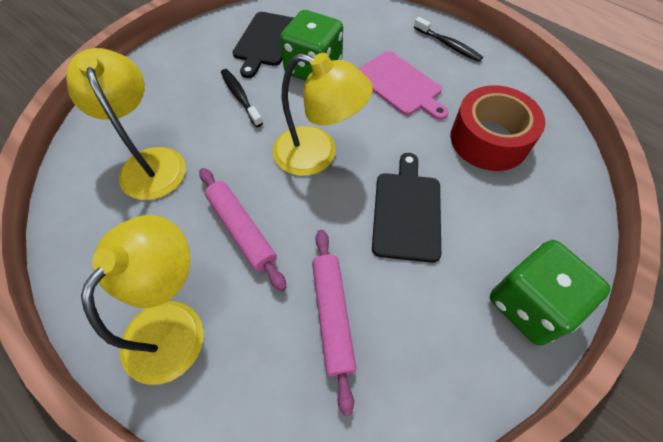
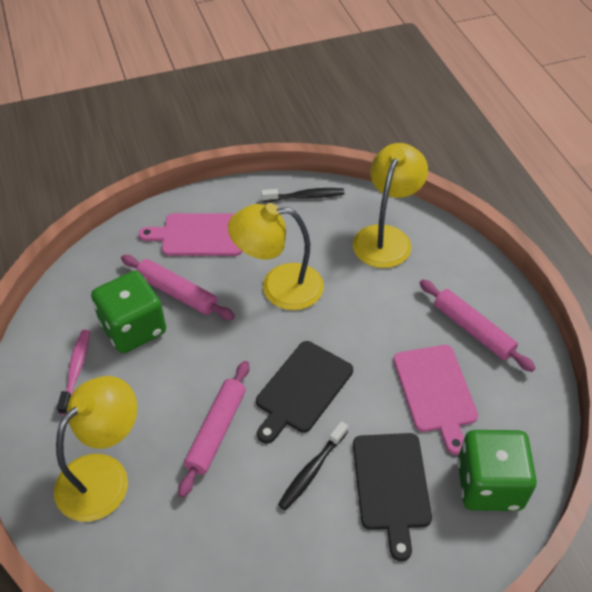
pink cutting board: 1 -> 2
pink rolling pin: 2 -> 3
pink toothbrush: 0 -> 1
red tape: 1 -> 0

